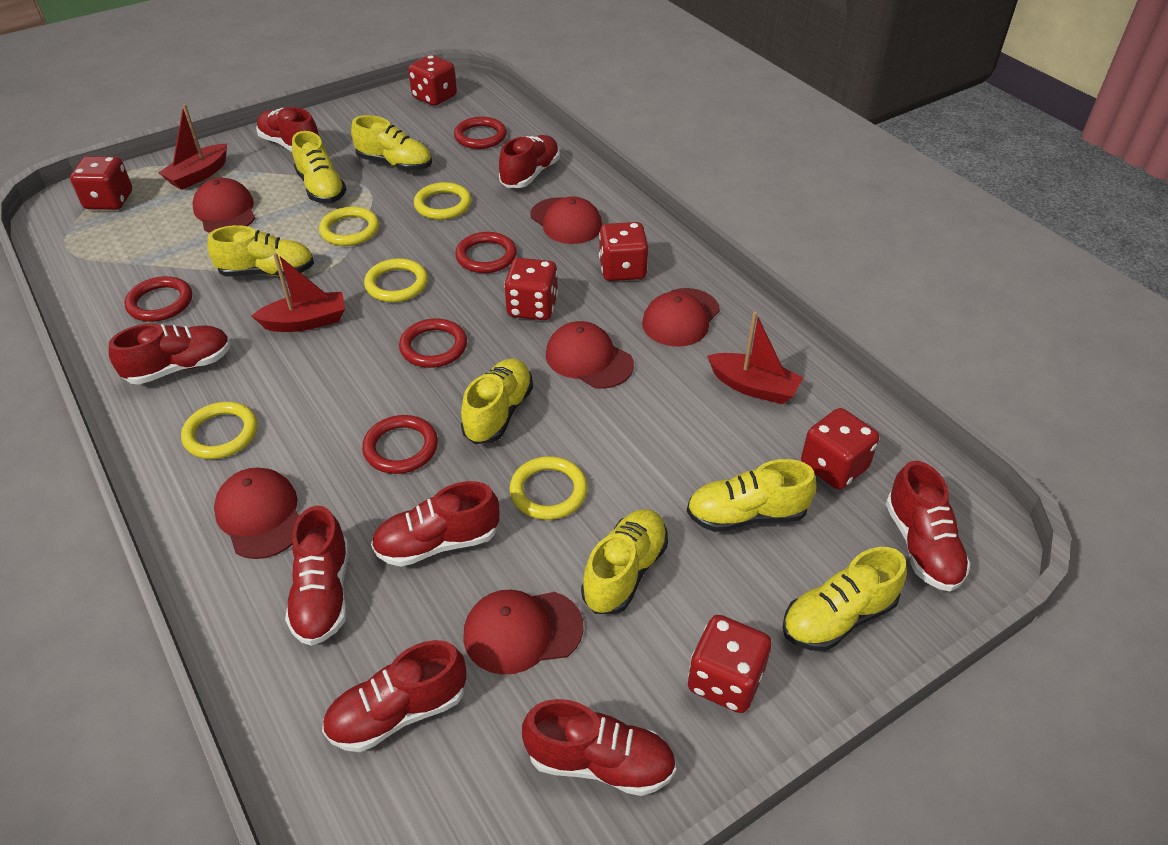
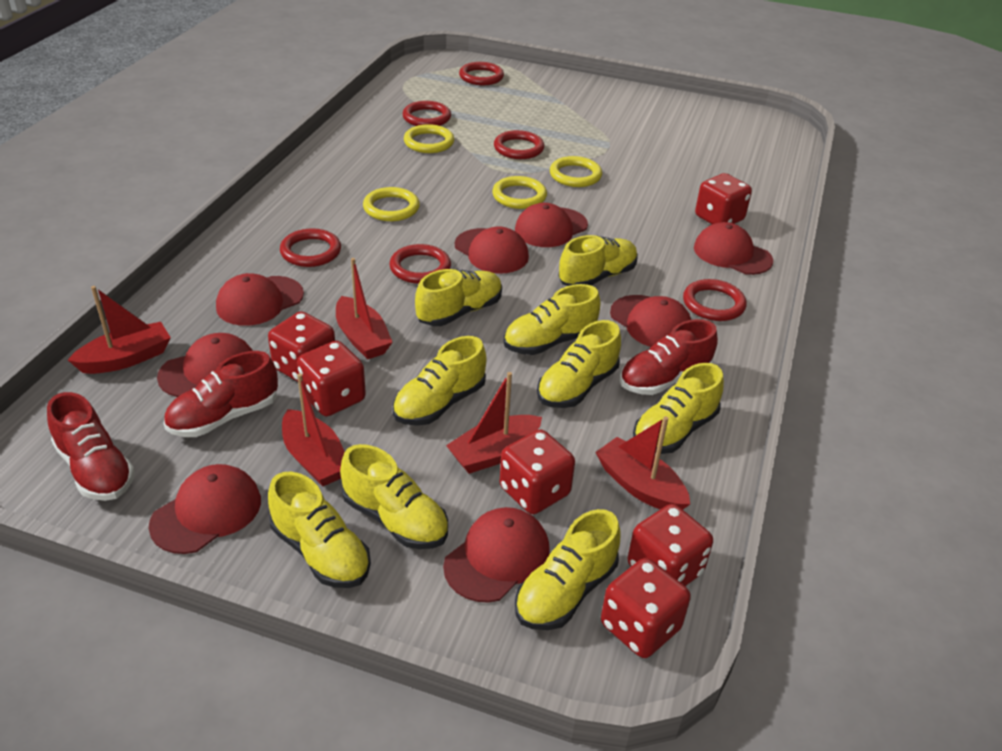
red boat: 3 -> 5
red cap: 6 -> 8
red ring: 5 -> 6
red shoe: 8 -> 3
yellow ring: 5 -> 4
yellow shoe: 7 -> 9

